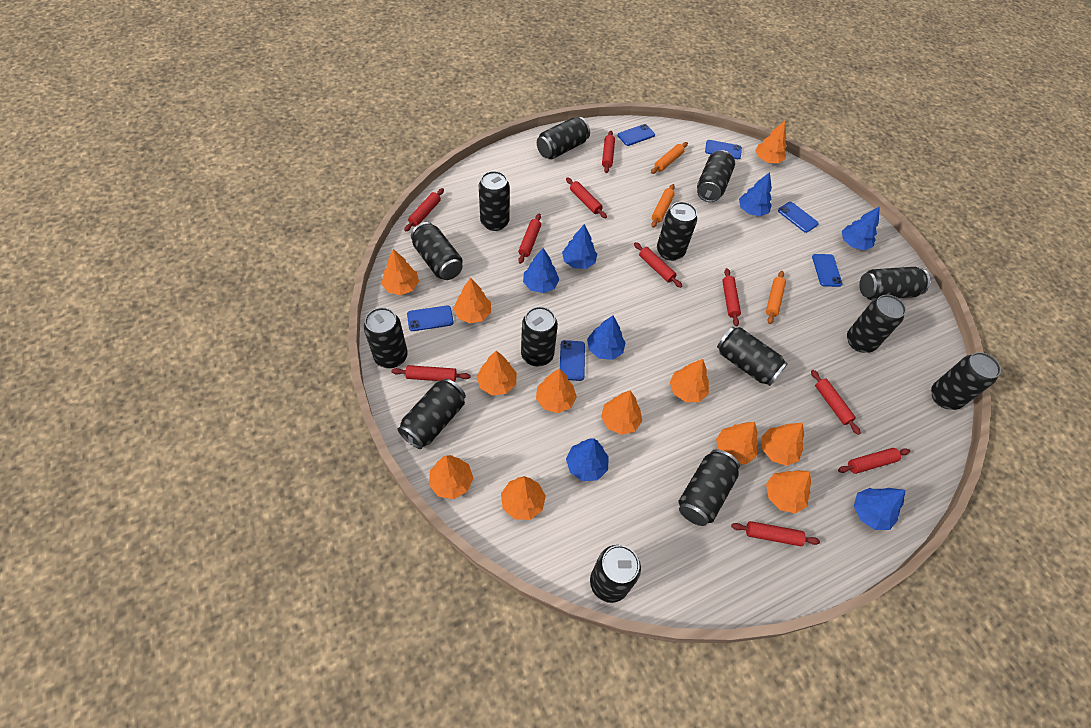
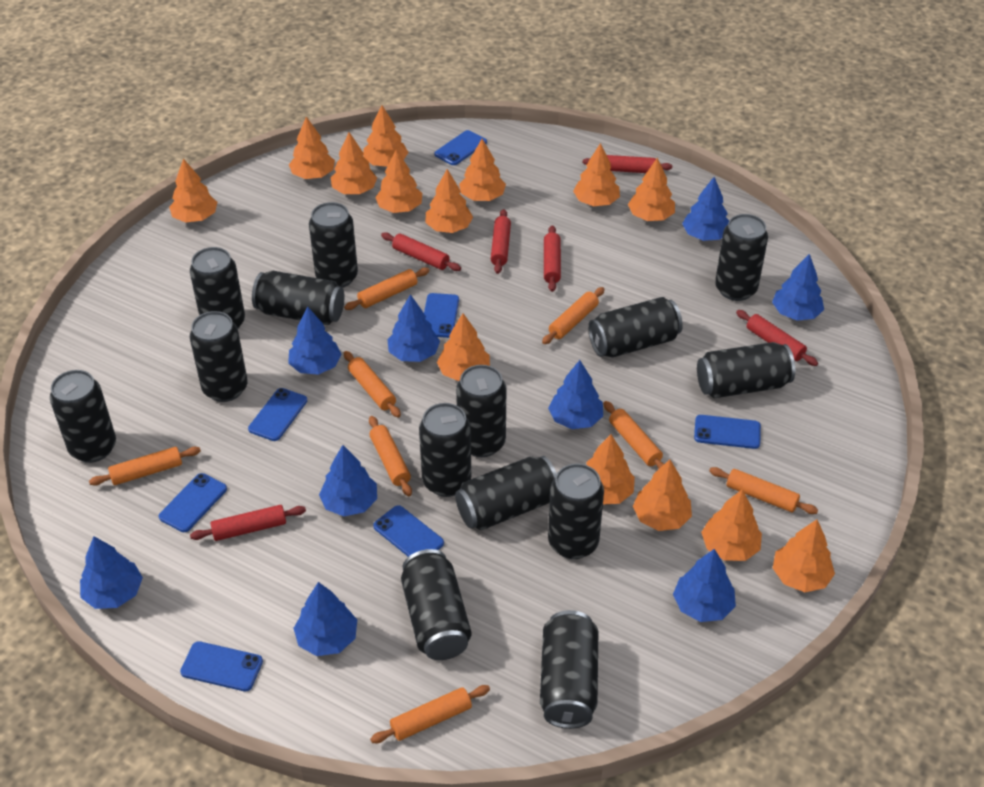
blue phone: 6 -> 7
blue tree: 7 -> 9
orange rolling pin: 3 -> 8
orange tree: 12 -> 14
red rolling pin: 10 -> 6

